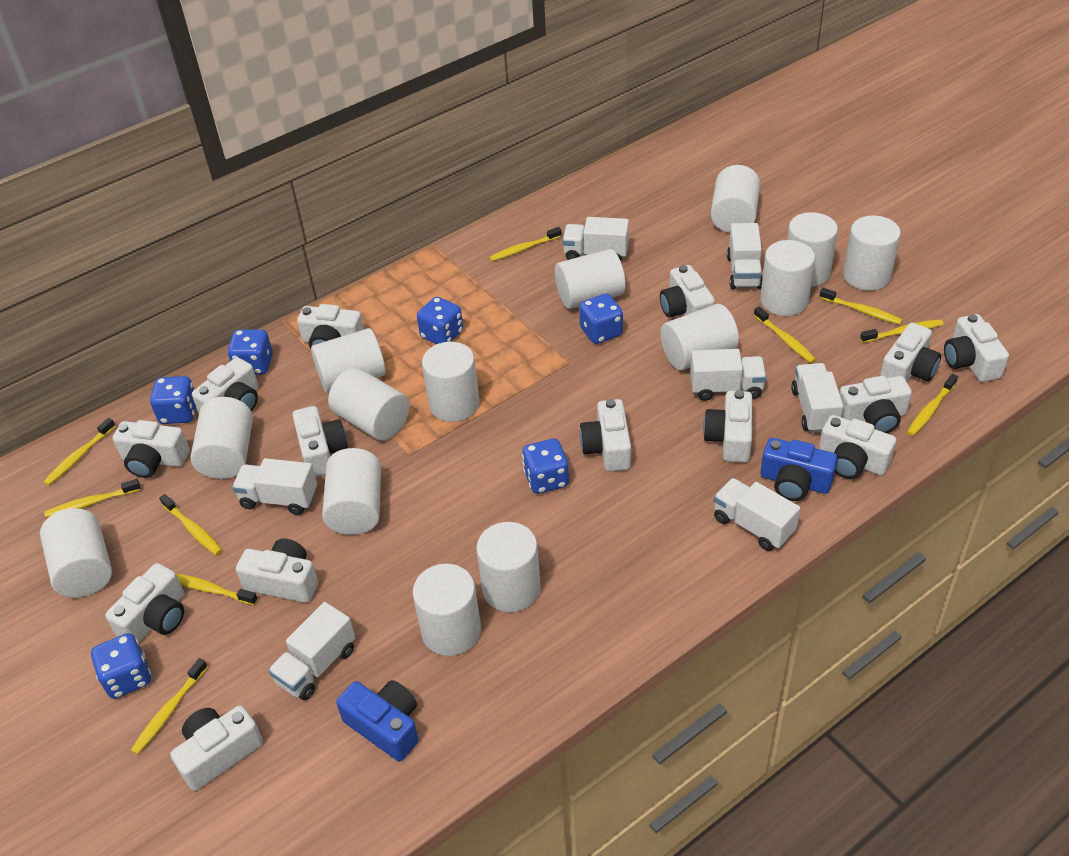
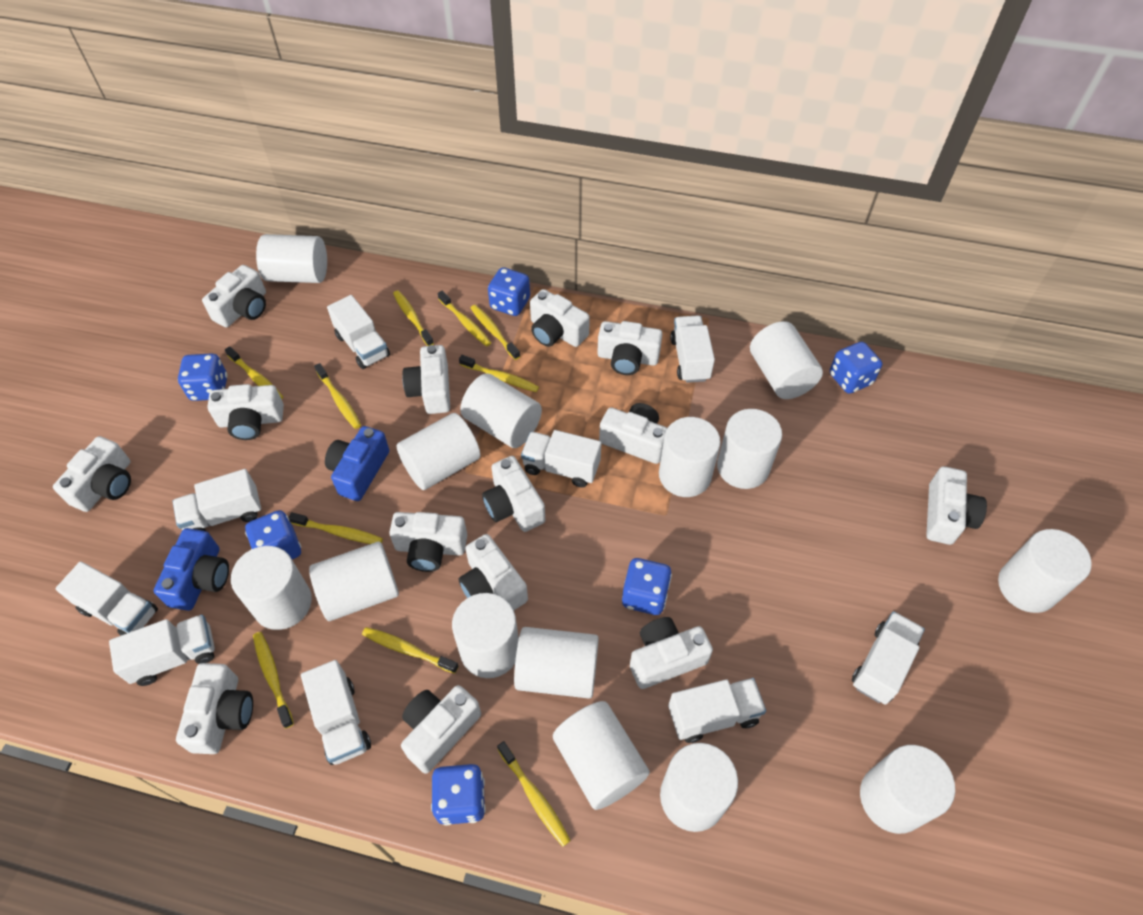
white truck: 7 -> 9

